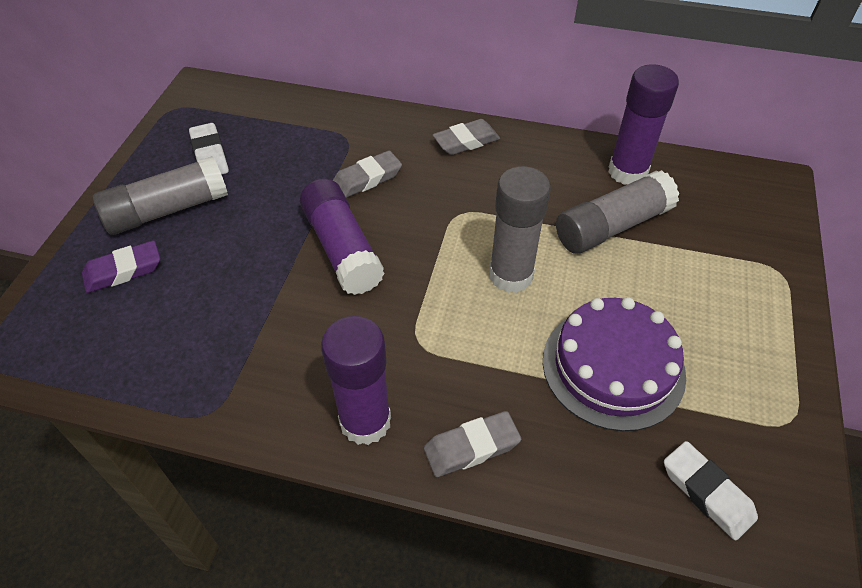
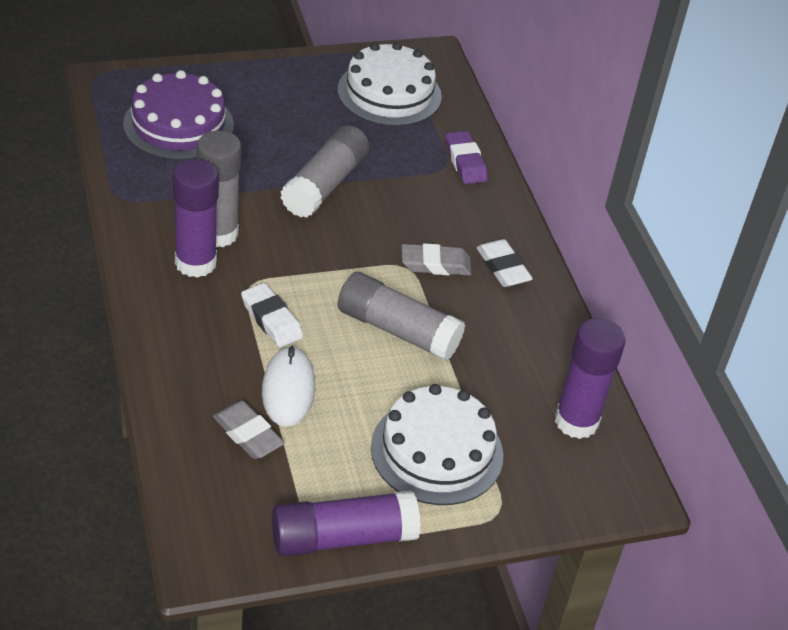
grey eraser: 3 -> 2
white cake: 0 -> 2
white mouse: 0 -> 1

